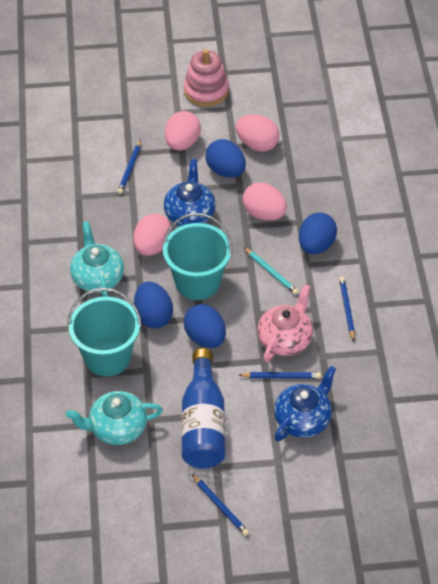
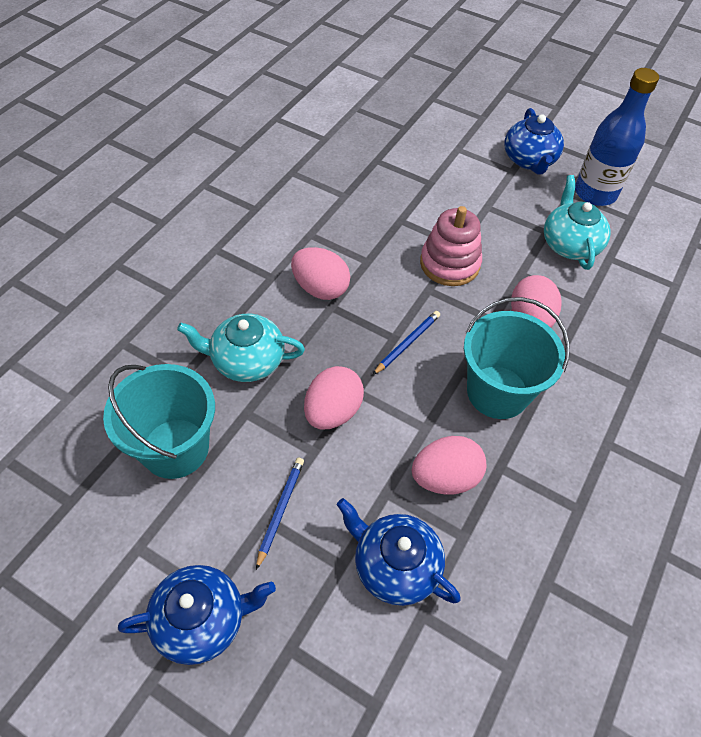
blue egg: 4 -> 0
blue pencil: 4 -> 2
blue teapot: 2 -> 3
pink teapot: 1 -> 0
turquoise pencil: 1 -> 0

